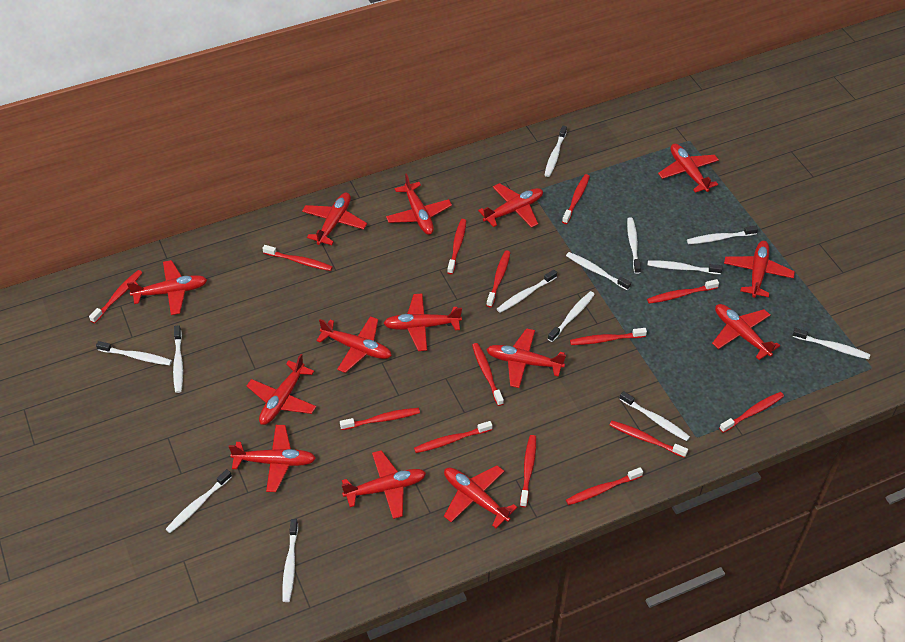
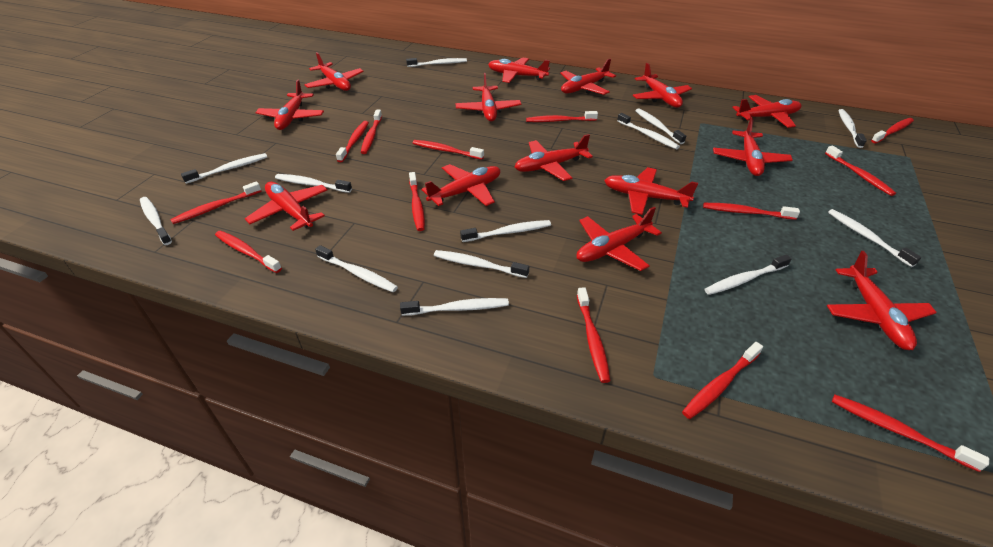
red toothbrush: 14 -> 13

